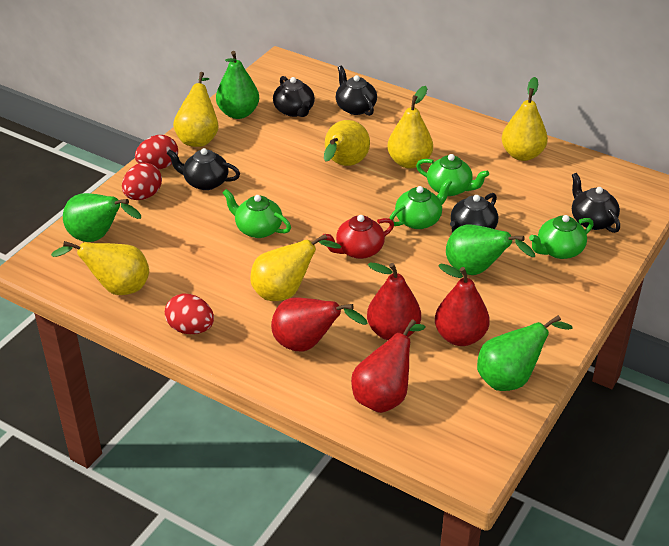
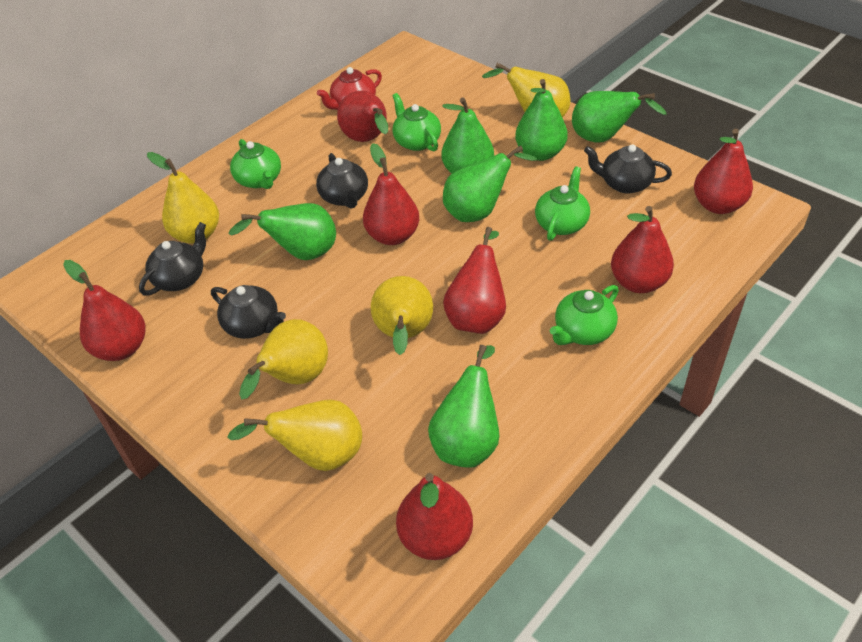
black teapot: 5 -> 4
green pear: 4 -> 6
red egg: 3 -> 0
red pear: 4 -> 7
yellow pear: 6 -> 5

